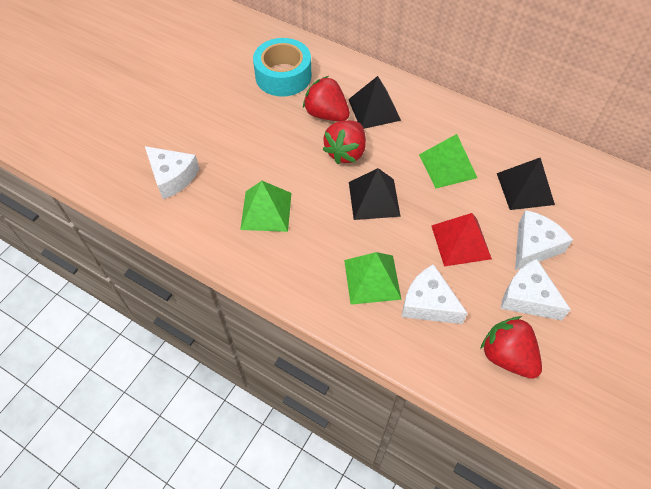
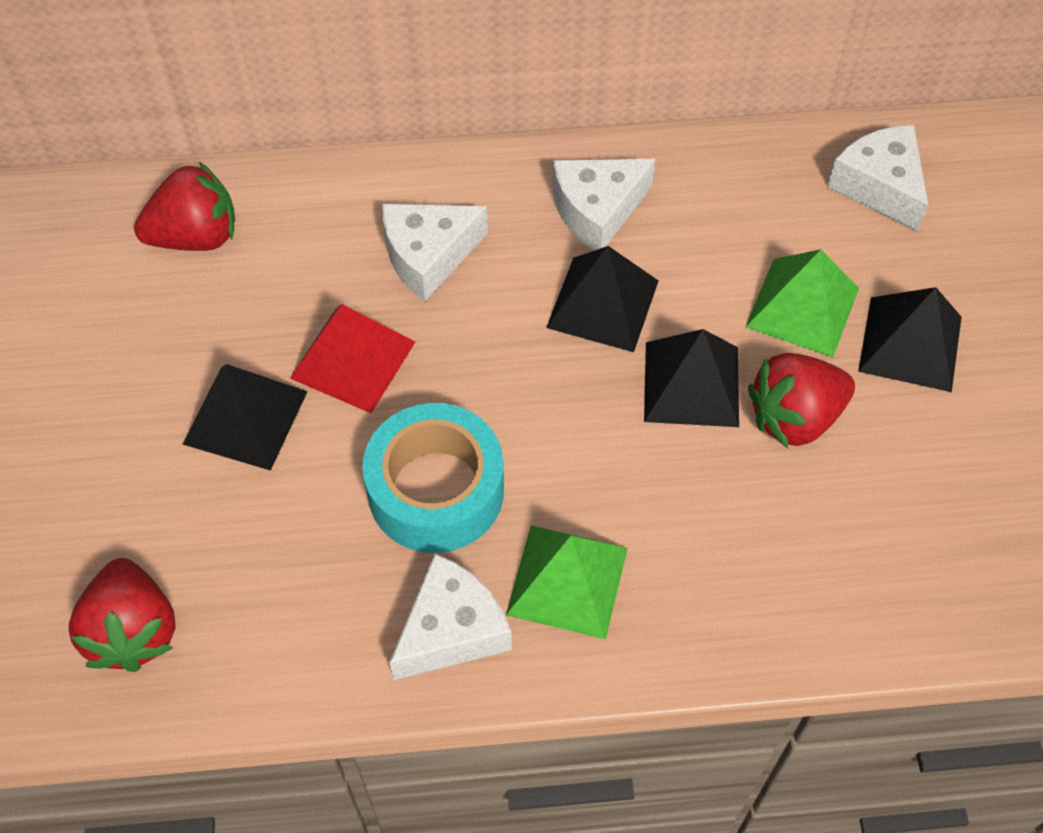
black pyramid: 3 -> 4
green pyramid: 3 -> 2

